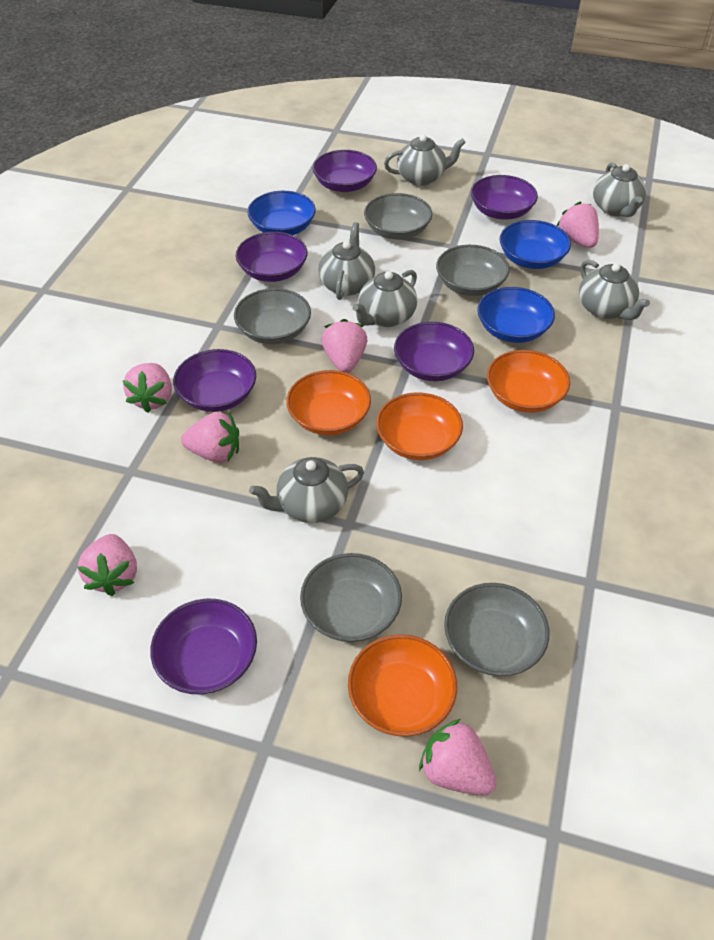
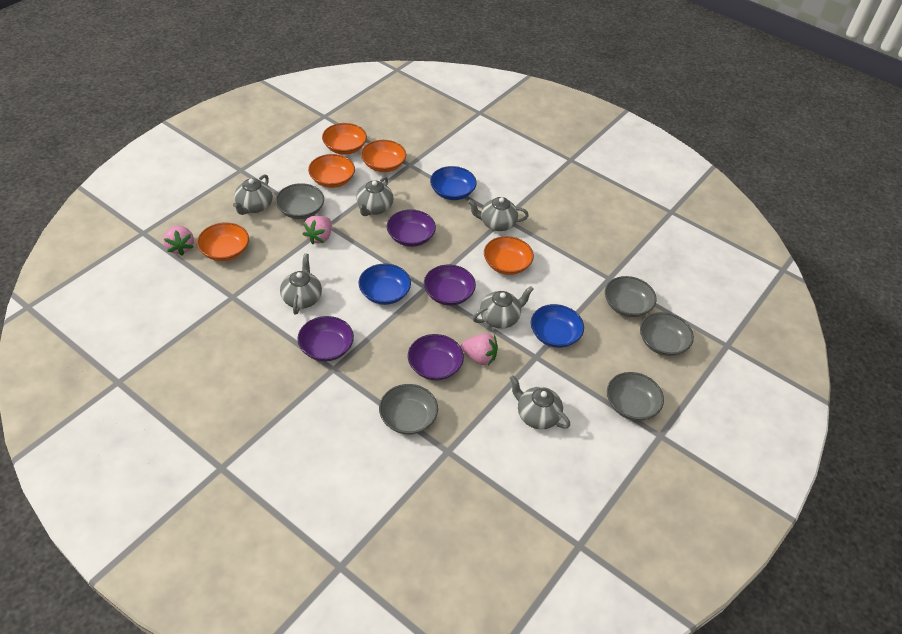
orange bowl: 4 -> 5
pink strawberry: 6 -> 3
purple bowl: 6 -> 4

